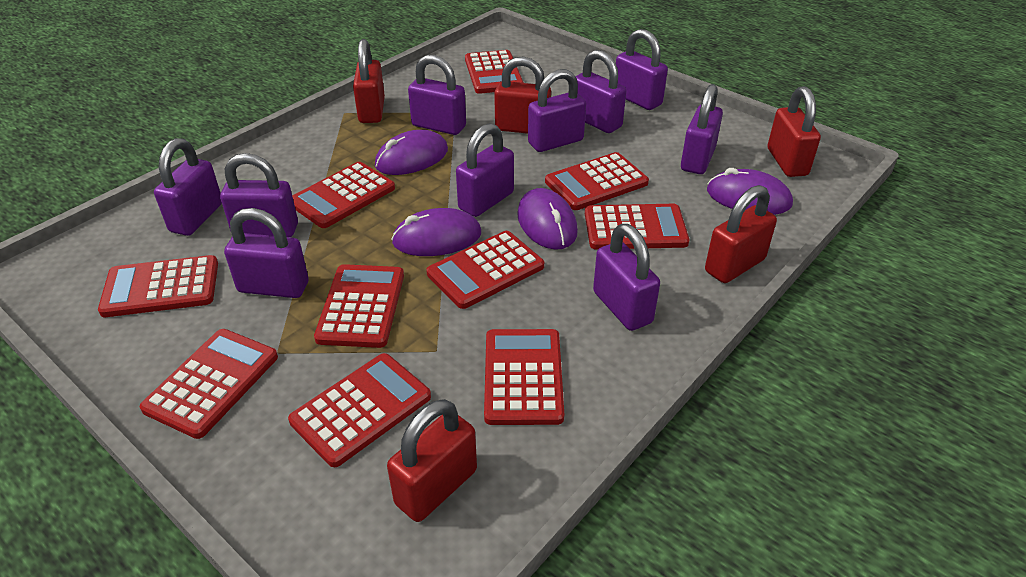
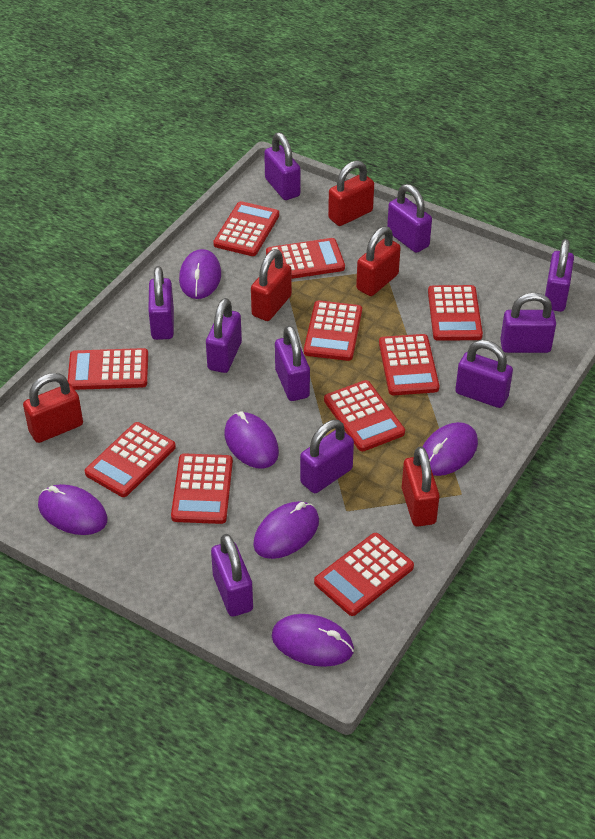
purple mouse: 4 -> 6

